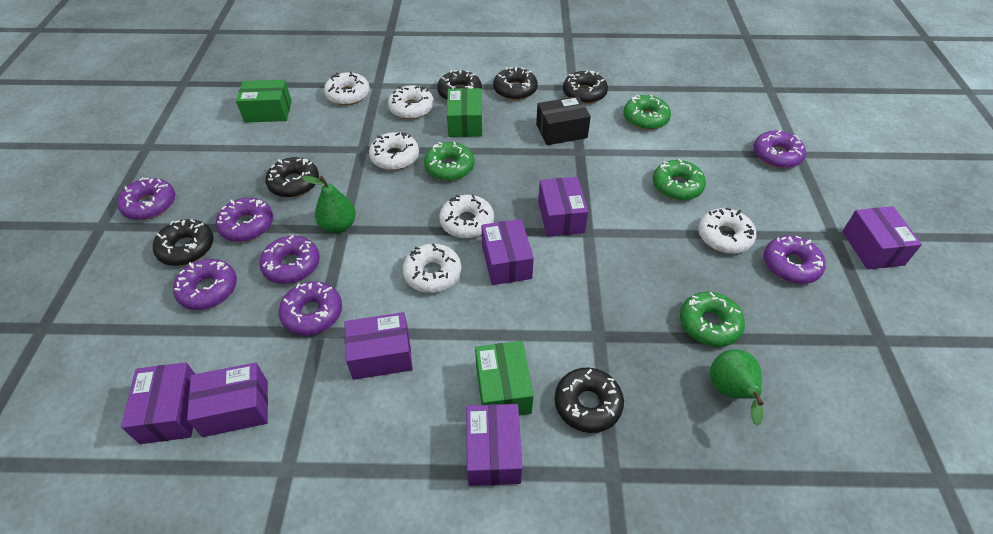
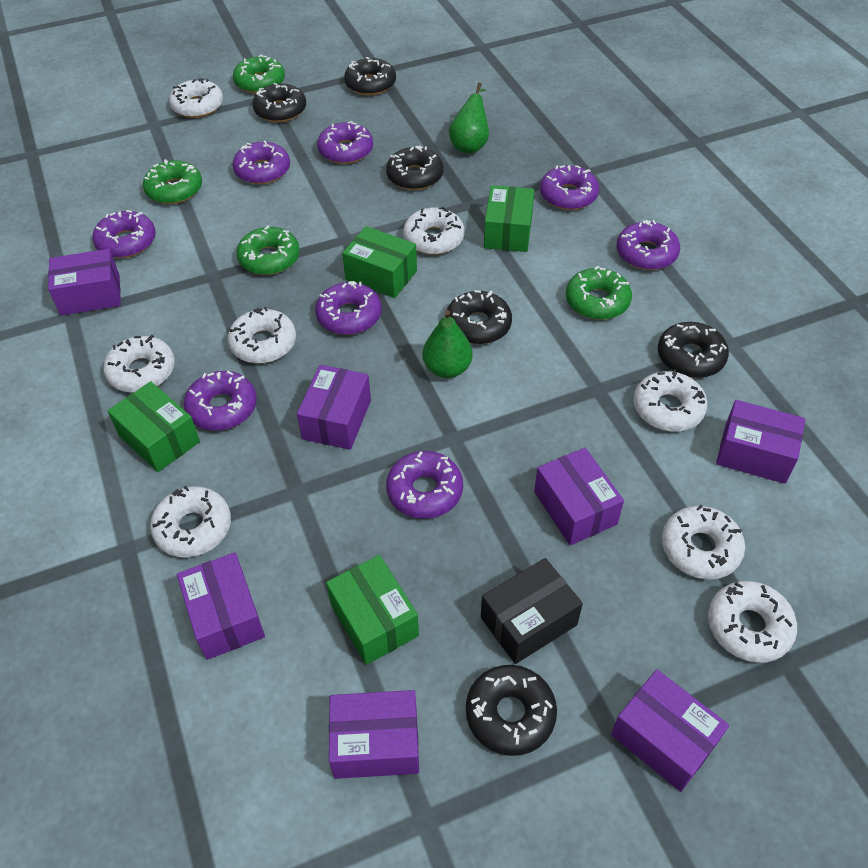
green box: 3 -> 4
purple donut: 7 -> 8
white donut: 6 -> 8

